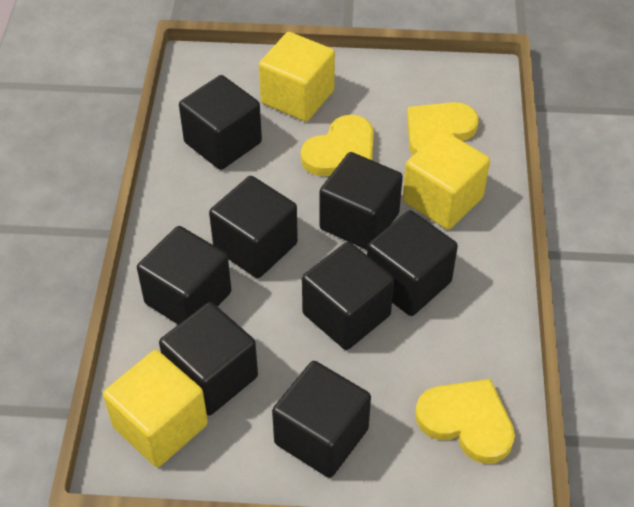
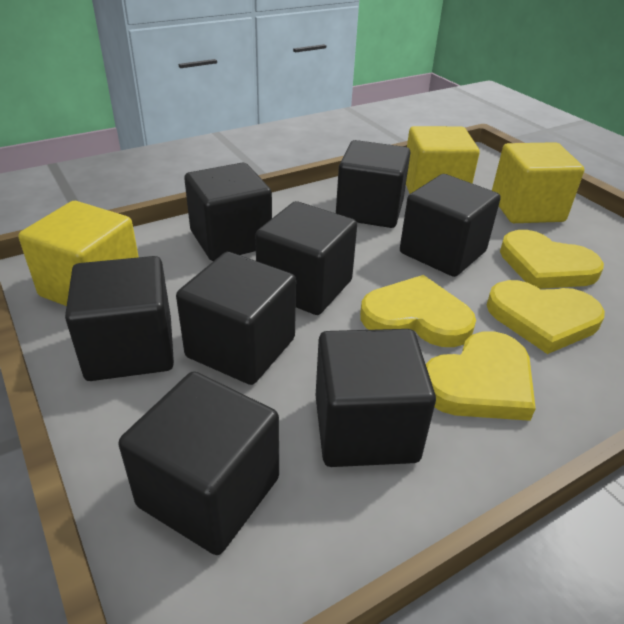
yellow heart: 3 -> 4

